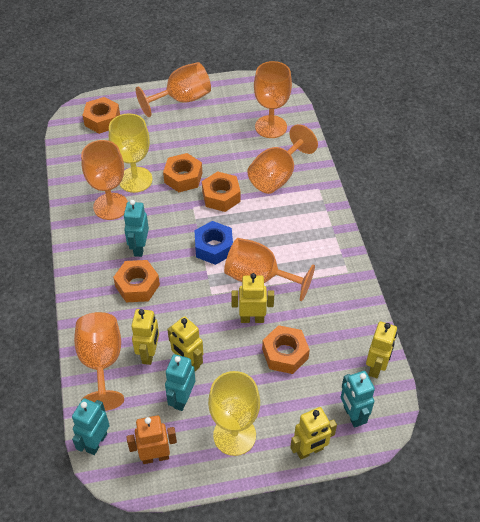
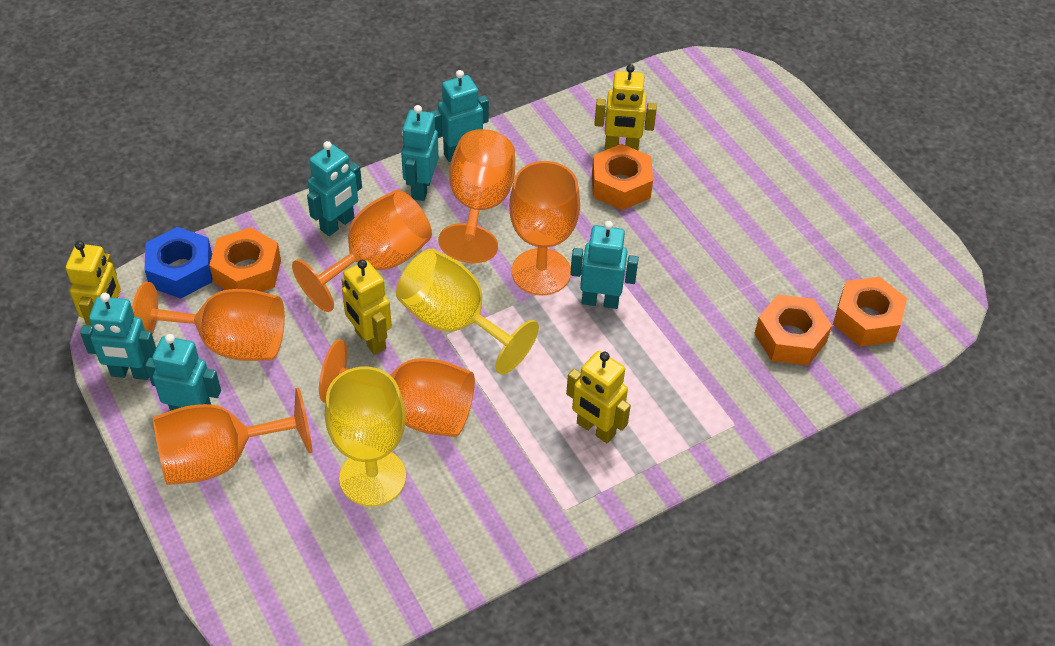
orange nut: 5 -> 4
orange robot: 1 -> 0
turquoise robot: 4 -> 6
yellow robot: 5 -> 4

